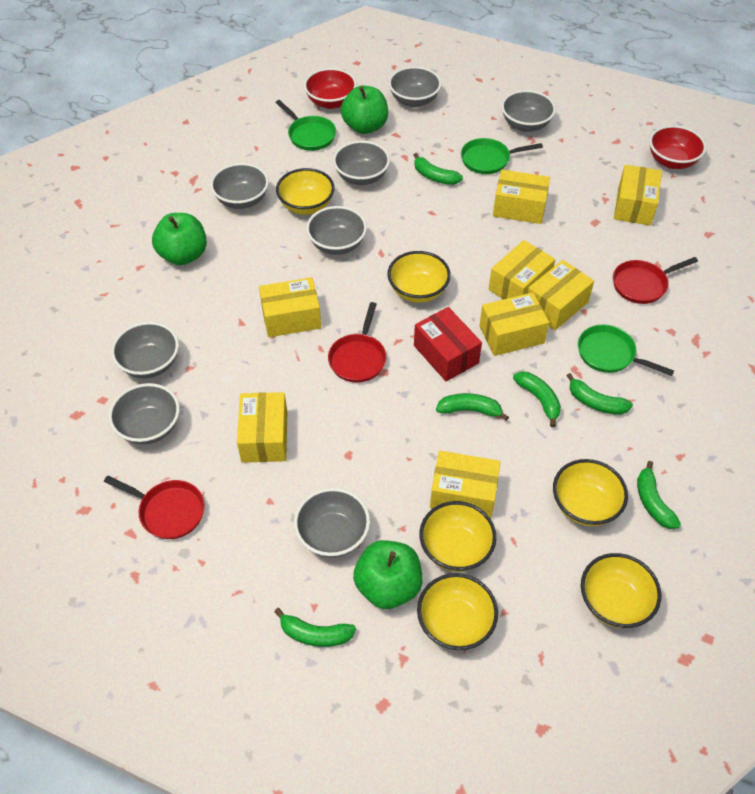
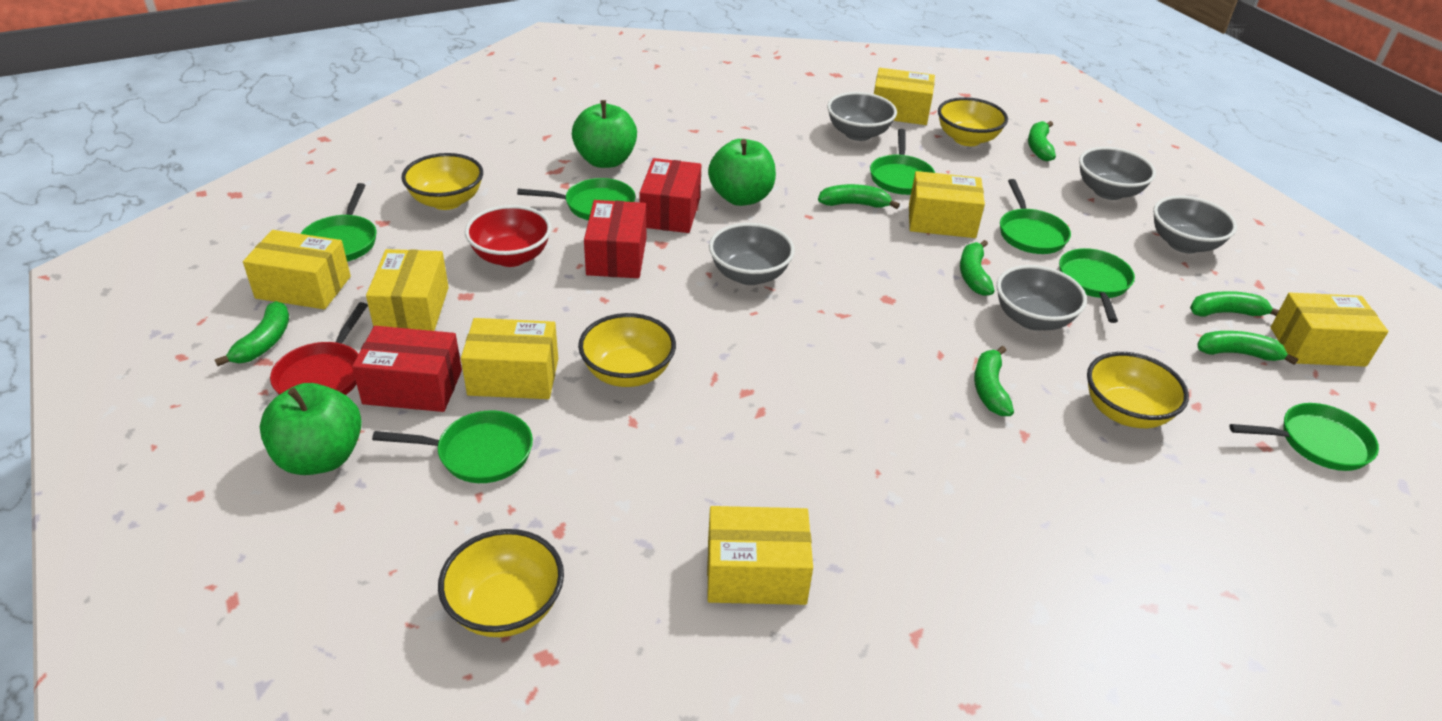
green banana: 6 -> 7
green pan: 3 -> 7
grey bowl: 8 -> 5
red bowl: 2 -> 1
red box: 1 -> 3
red pan: 3 -> 1
yellow bowl: 6 -> 5
yellow box: 8 -> 7

